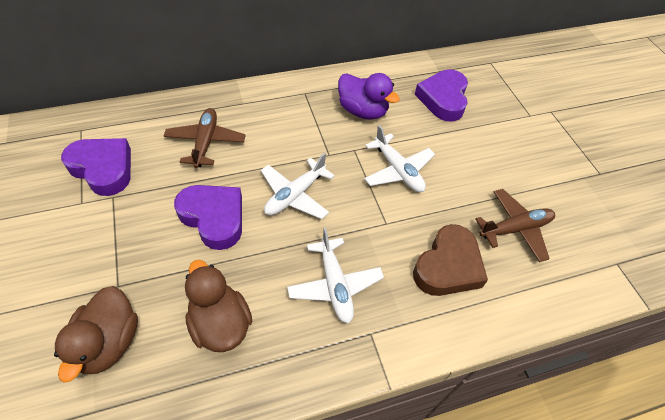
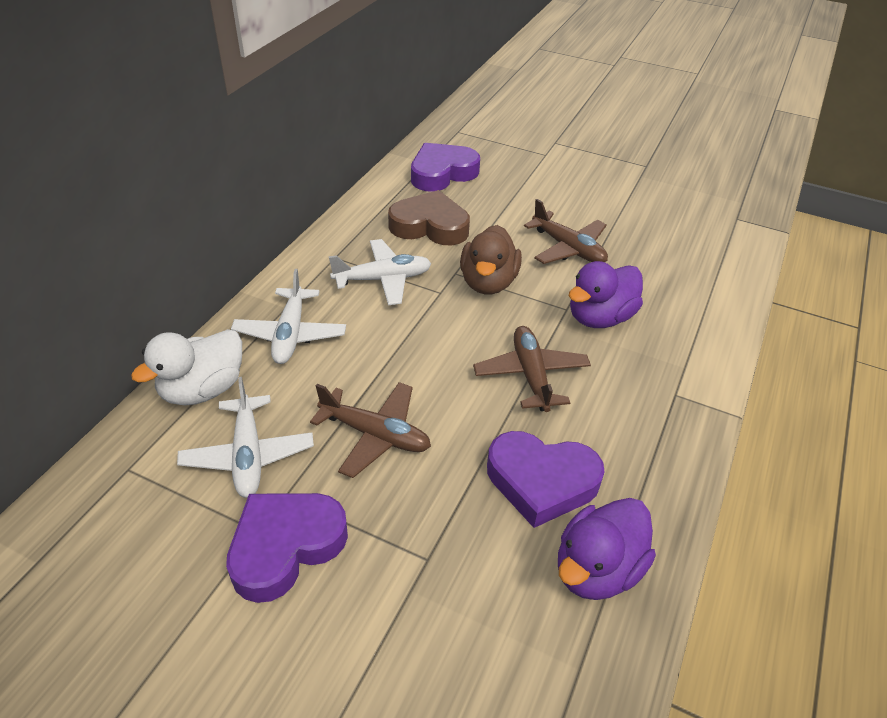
brown duck: 2 -> 1
brown plane: 2 -> 3
purple duck: 1 -> 2
white duck: 0 -> 1

